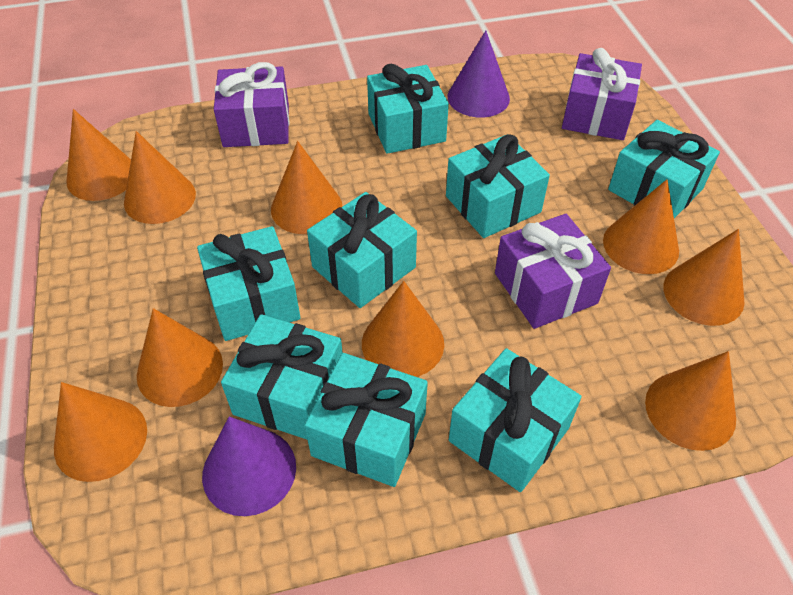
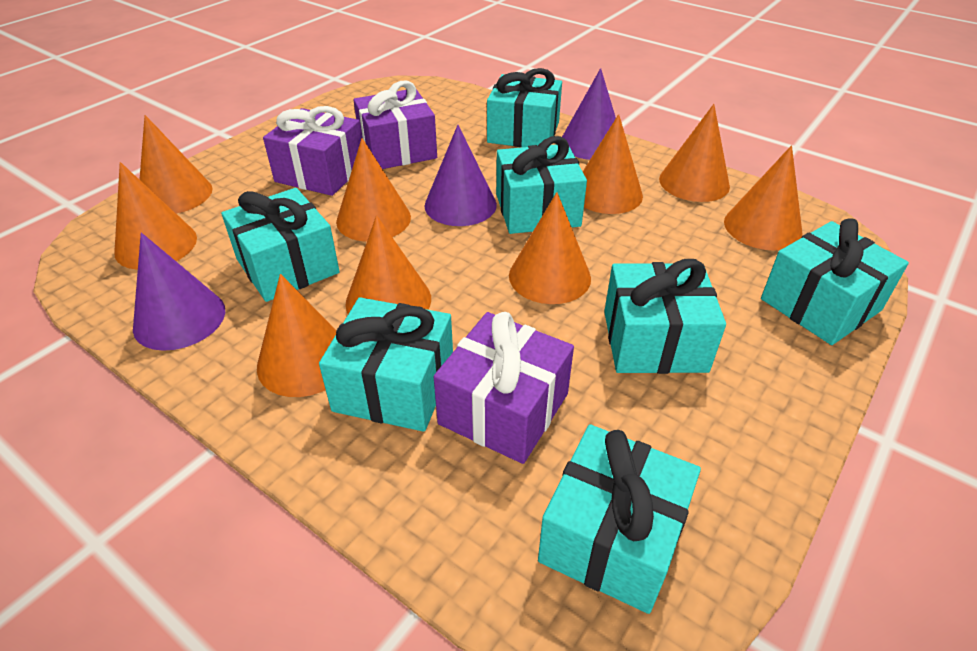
purple cone: 2 -> 3
turquoise gift: 8 -> 7

